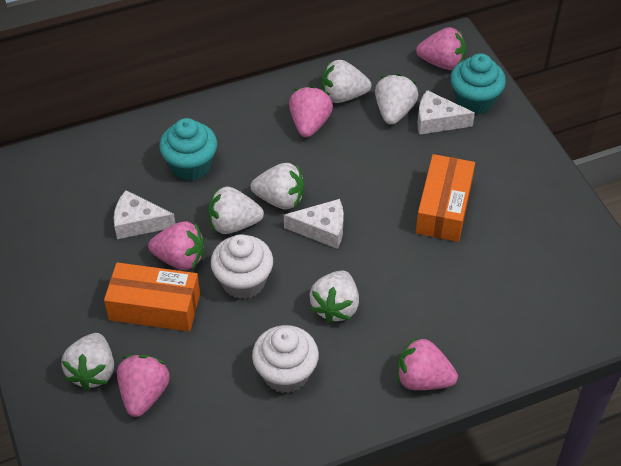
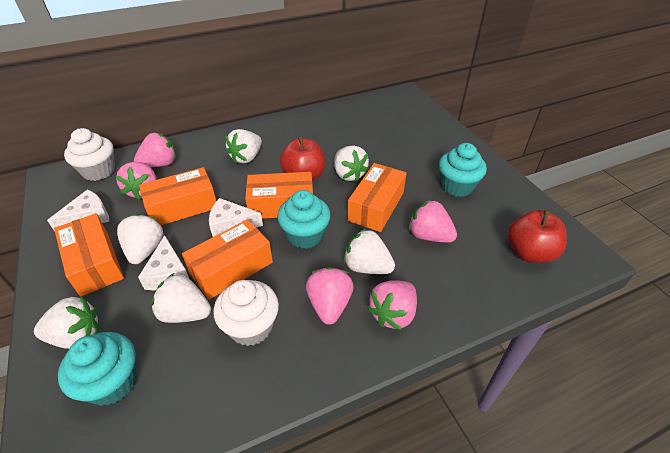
orange box: 2 -> 5
red apple: 0 -> 2
turquoise cupcake: 2 -> 3

